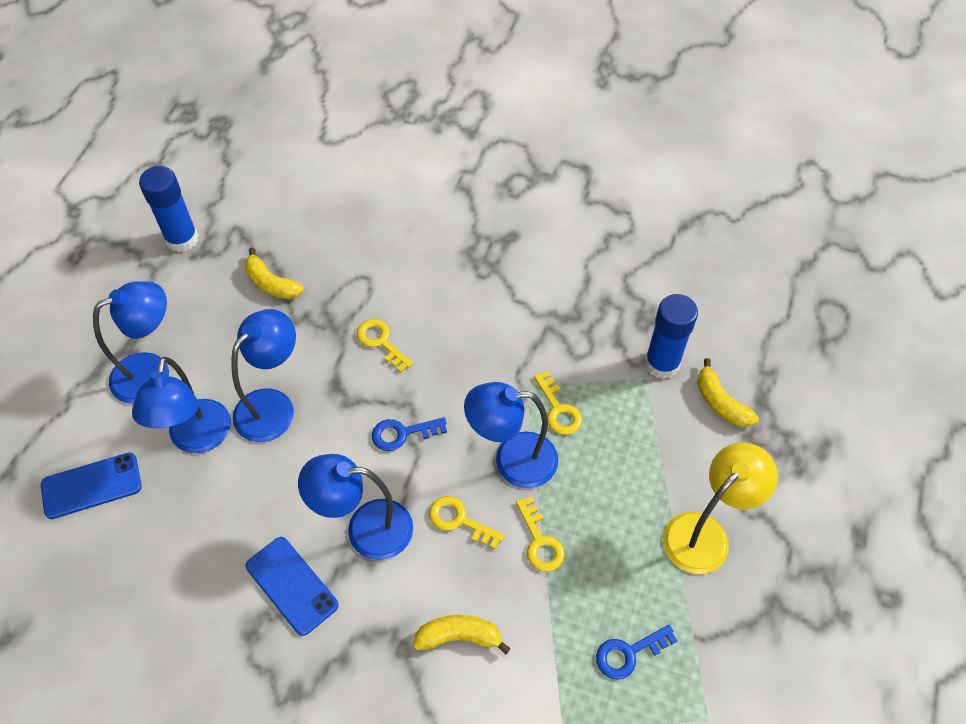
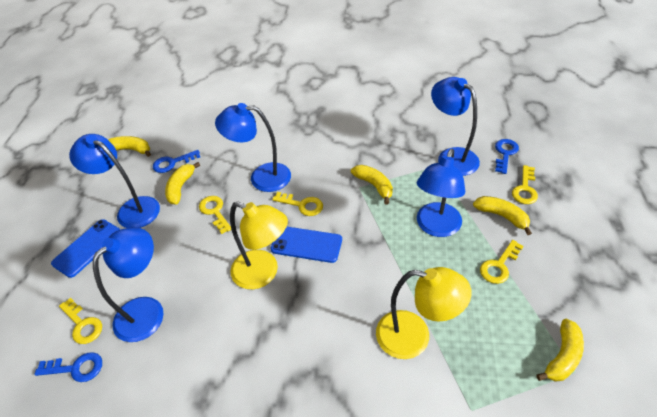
blue glue stick: 2 -> 0
blue key: 2 -> 3
yellow banana: 3 -> 5
yellow key: 4 -> 5
yellow lamp: 1 -> 2

